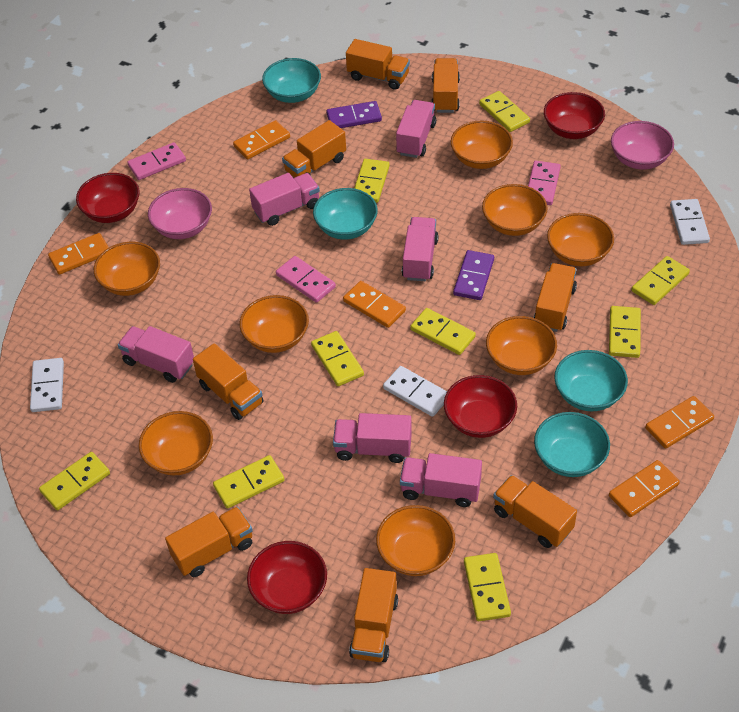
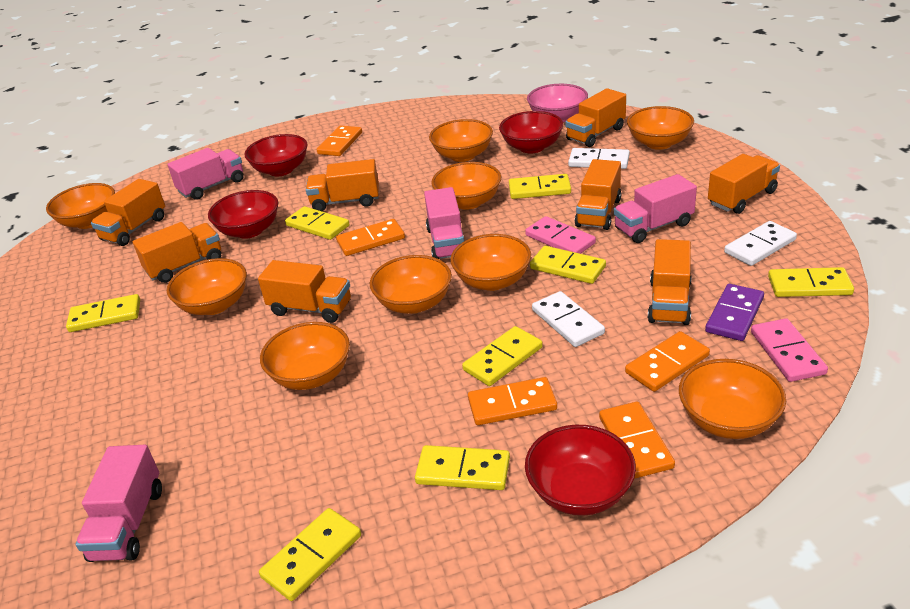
orange bowl: 8 -> 9
pink bowl: 2 -> 1
pink domino: 3 -> 2
pink truck: 6 -> 4
purple domino: 2 -> 1
turquoise bowl: 4 -> 0
yellow domino: 9 -> 8

